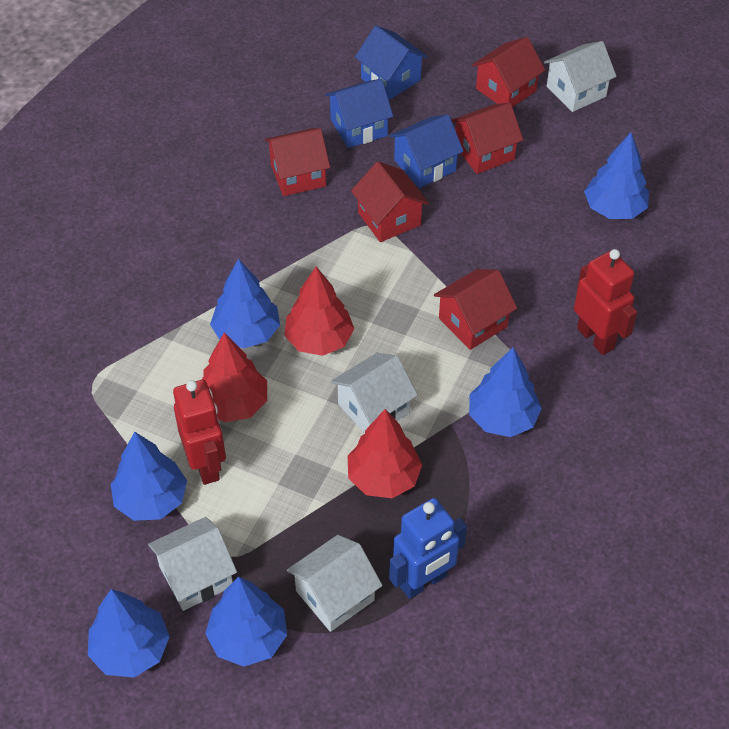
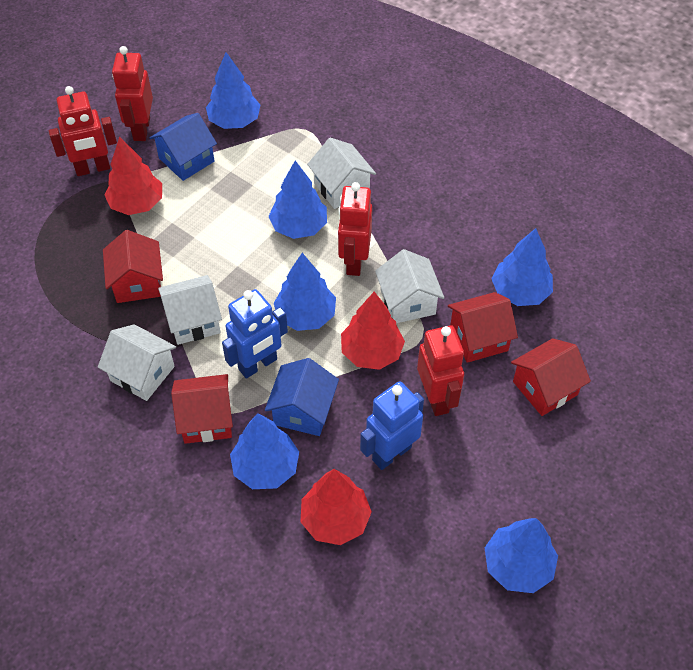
blue house: 3 -> 2
blue robot: 1 -> 2
red house: 5 -> 4
red robot: 2 -> 4

